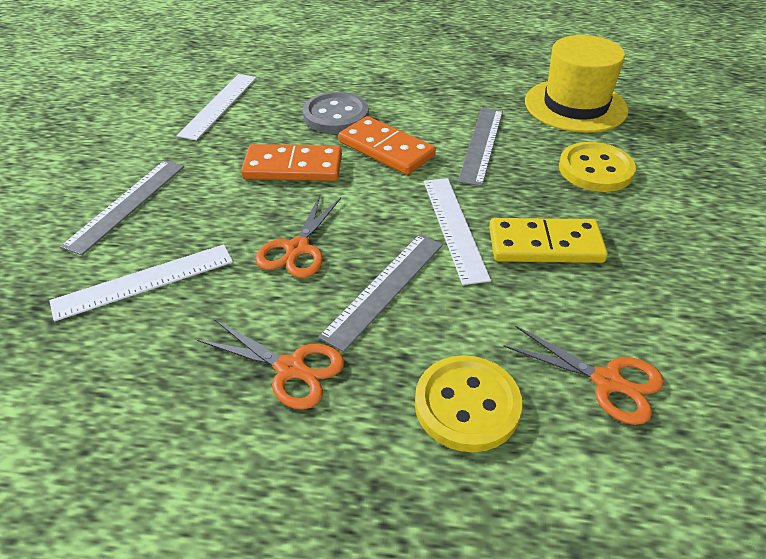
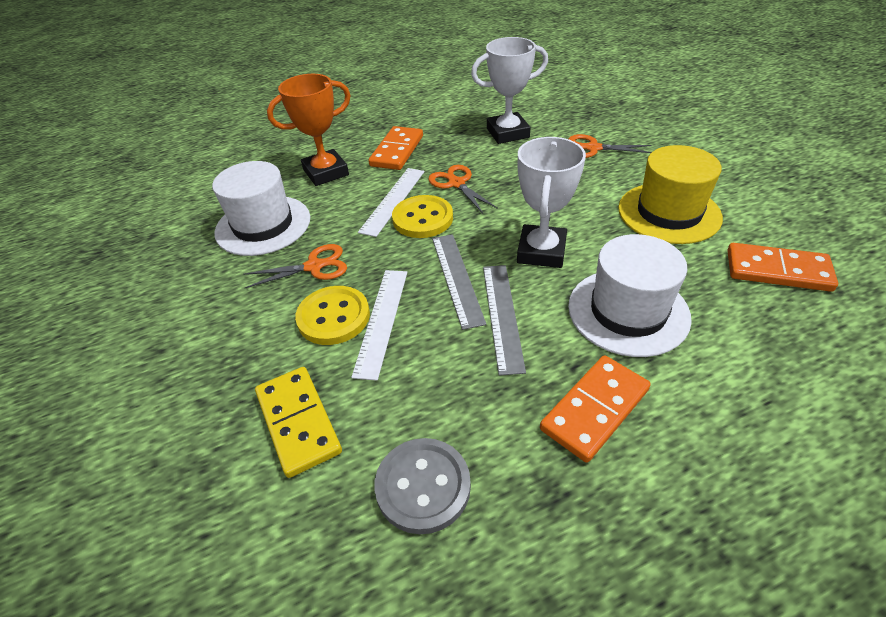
grey ruler: 3 -> 2
orange domino: 2 -> 3
orange trophy: 0 -> 1
white hat: 0 -> 2
white ruler: 3 -> 2
white trophy: 0 -> 2

